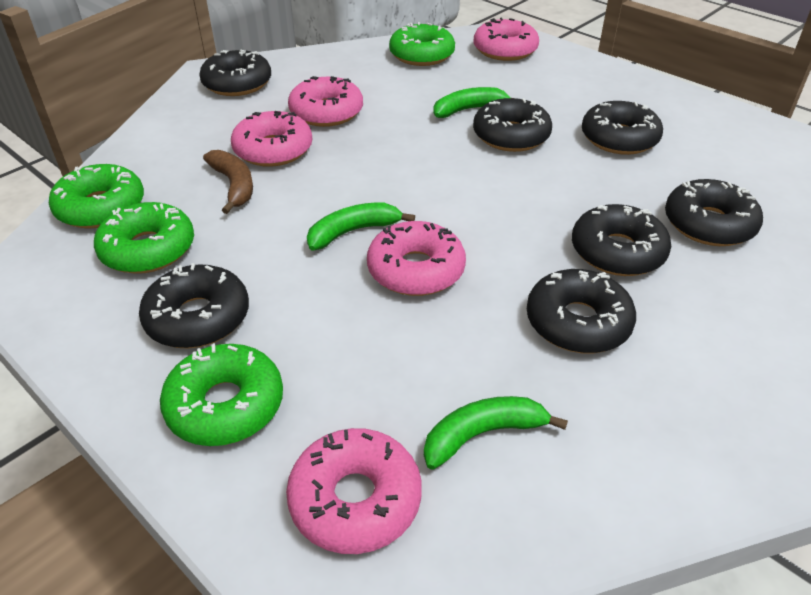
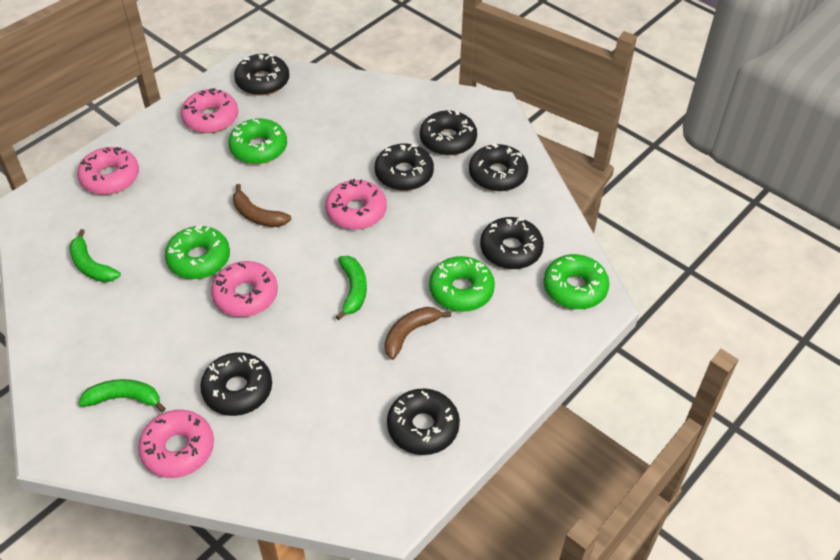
brown banana: 1 -> 2

